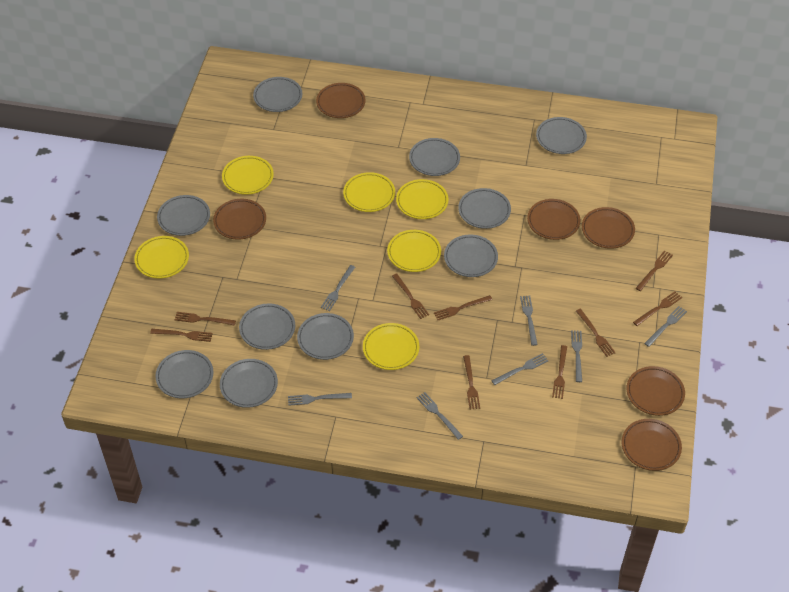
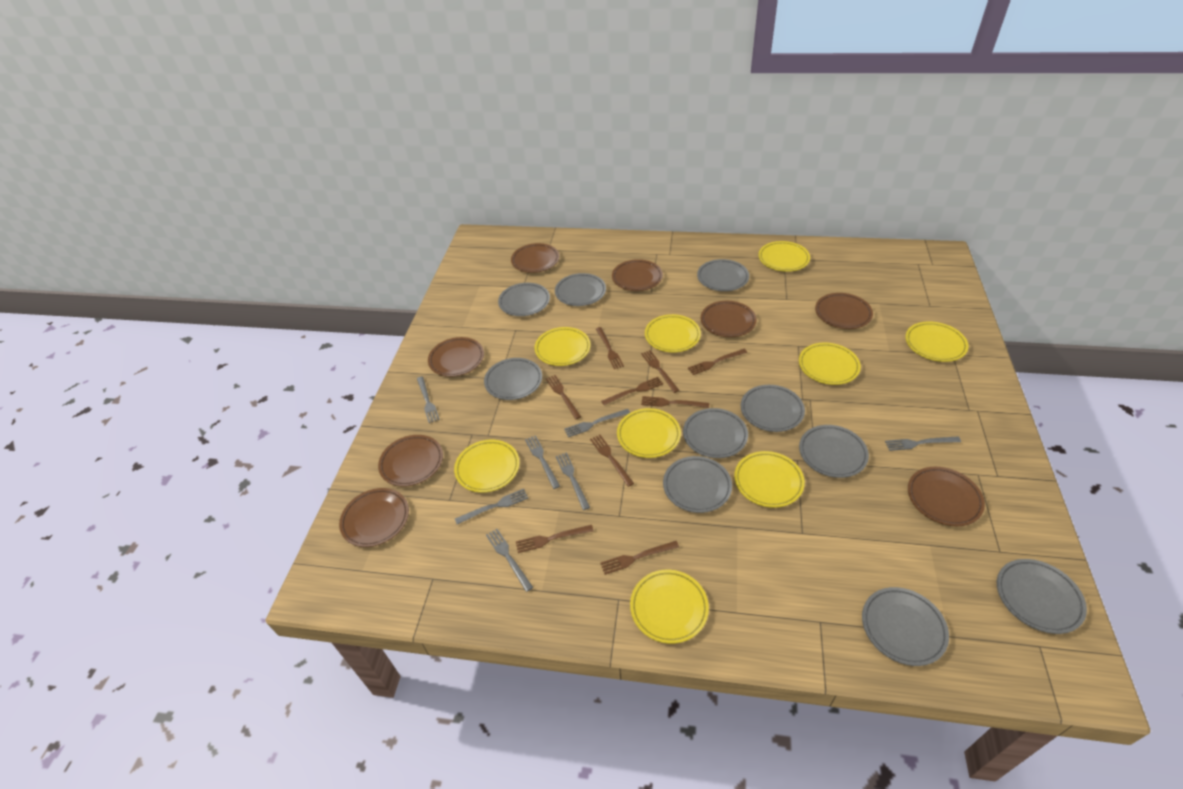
brown plate: 6 -> 8
yellow plate: 6 -> 9

